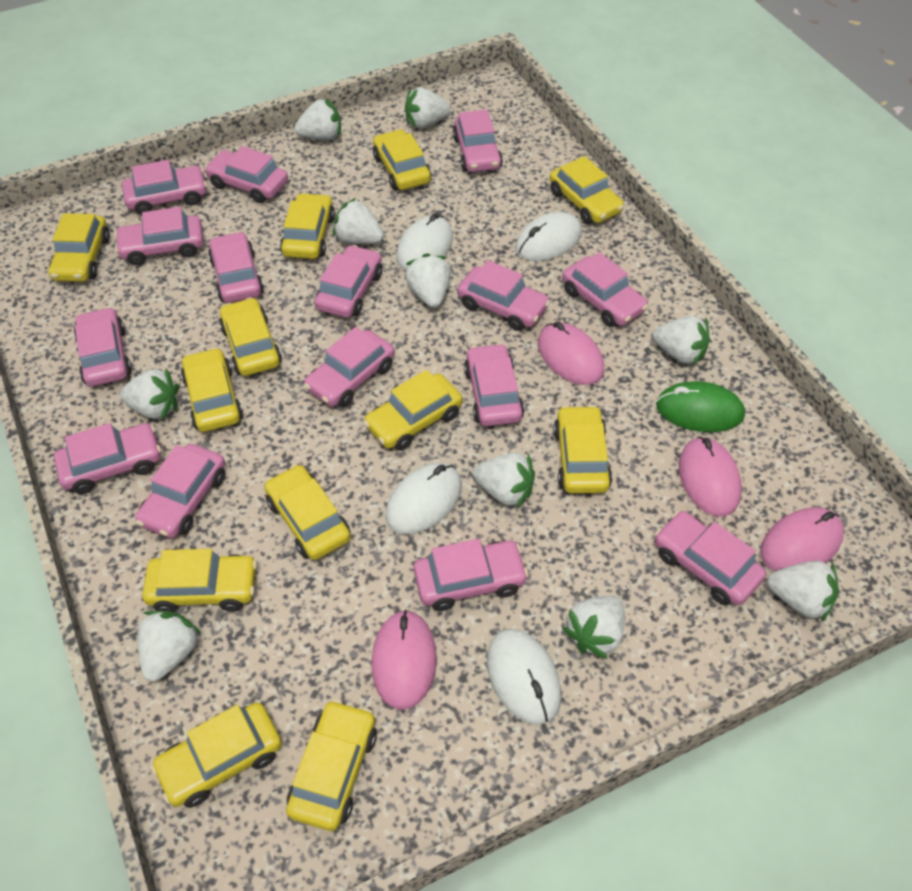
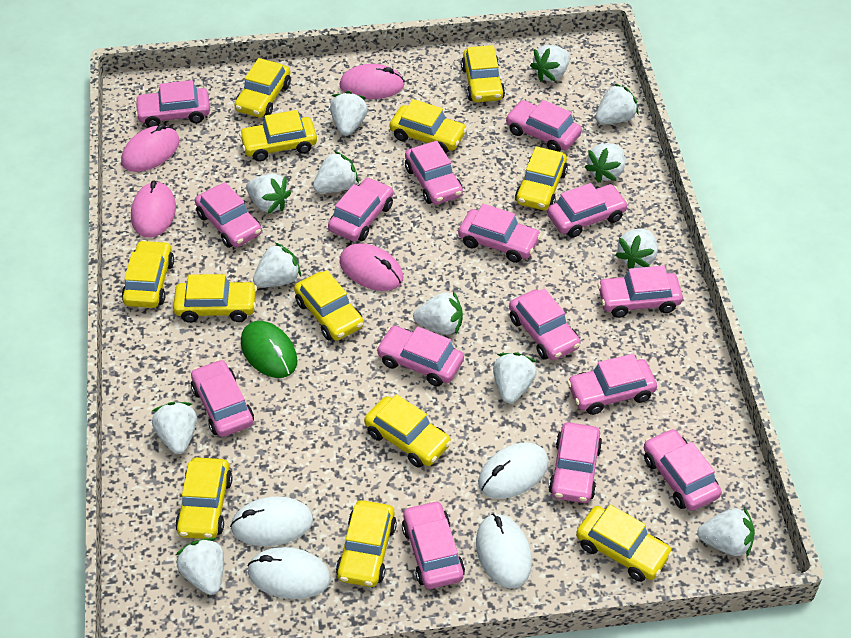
white strawberry: 10 -> 13

